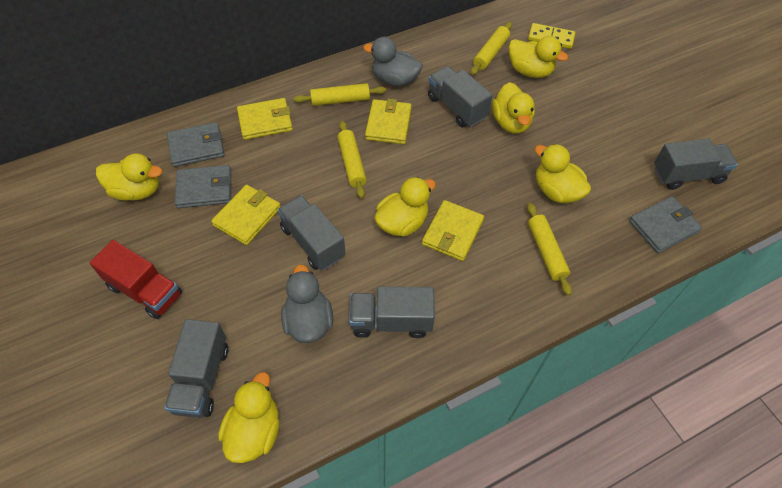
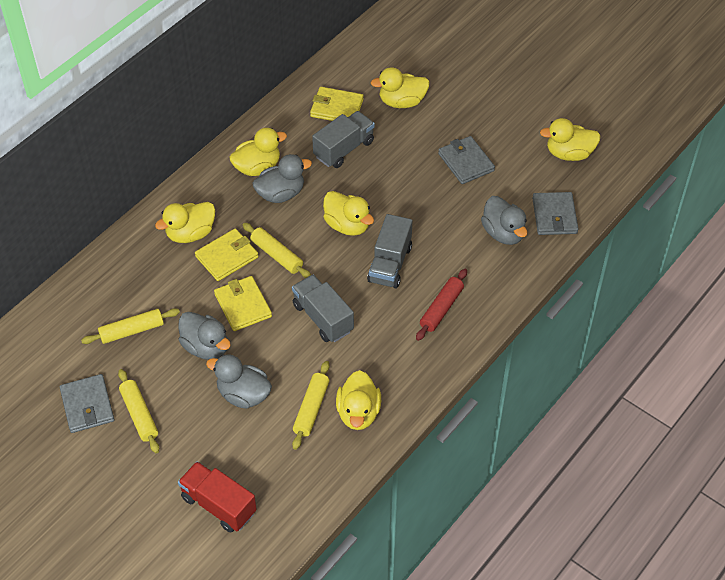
grey duck: 2 -> 4
grey truck: 5 -> 3
red rolling pin: 0 -> 1
yellow domino: 1 -> 0
yellow wallet: 4 -> 3

